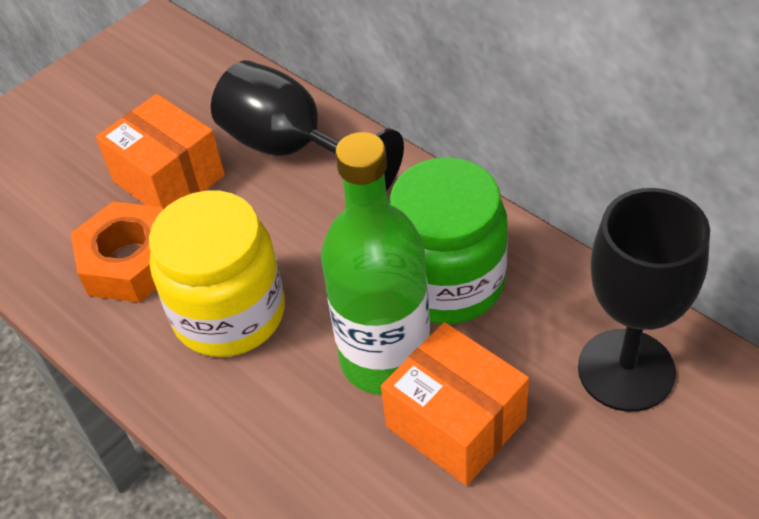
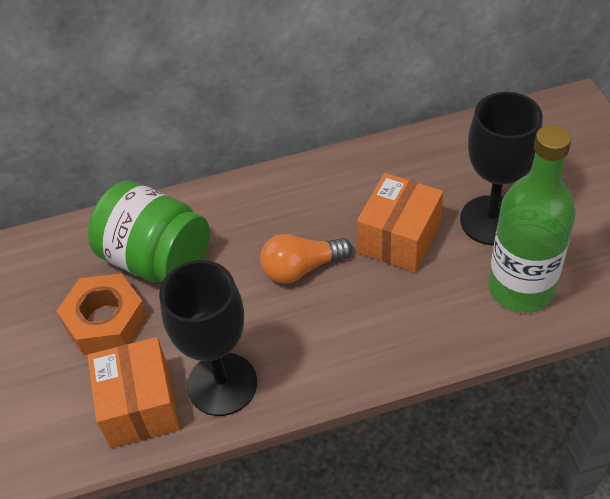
orange light bulb: 0 -> 1
yellow jar: 1 -> 0

